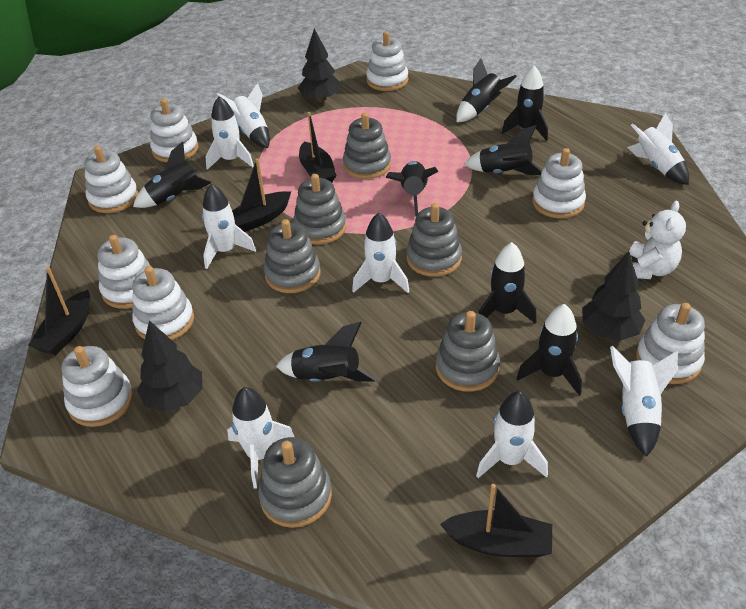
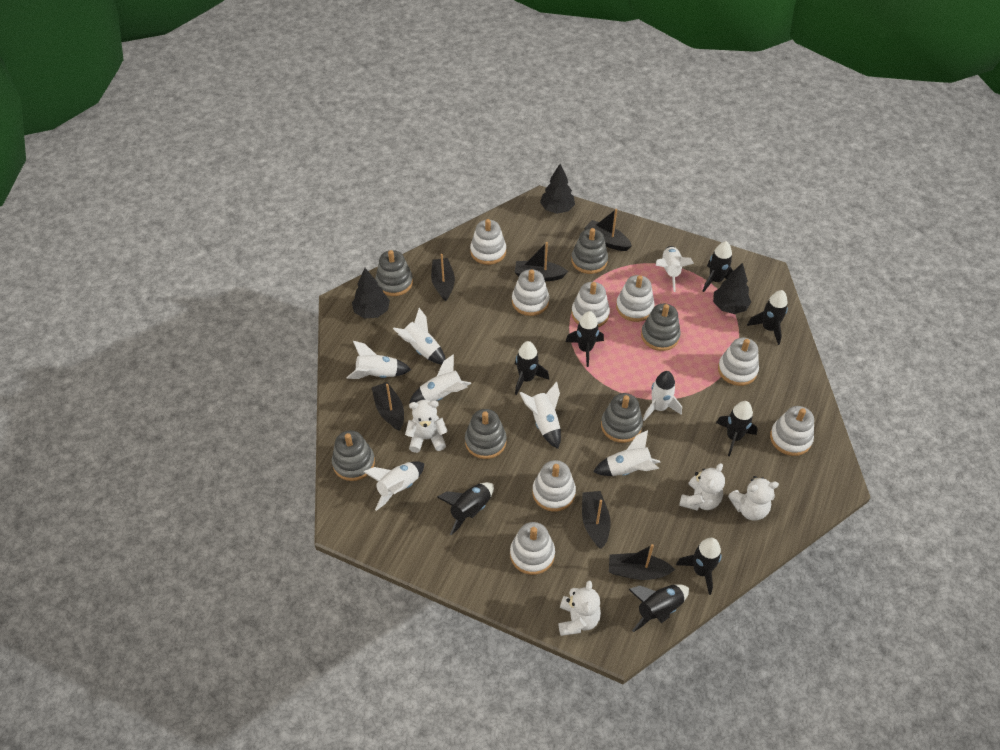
black boat: 4 -> 6
white teddy bear: 1 -> 4

